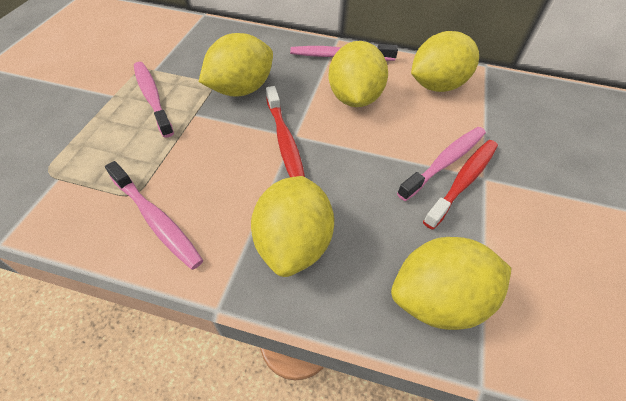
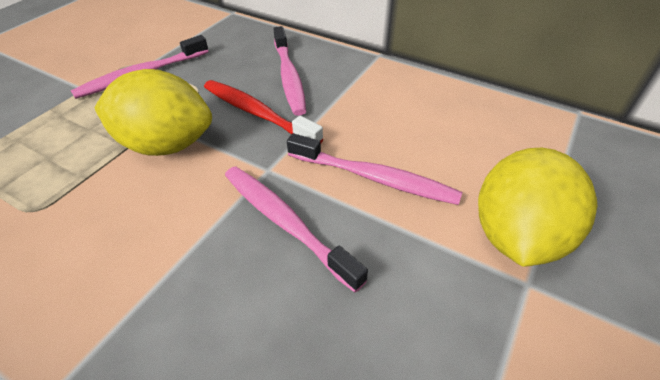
red toothbrush: 2 -> 1
yellow lemon: 5 -> 2

